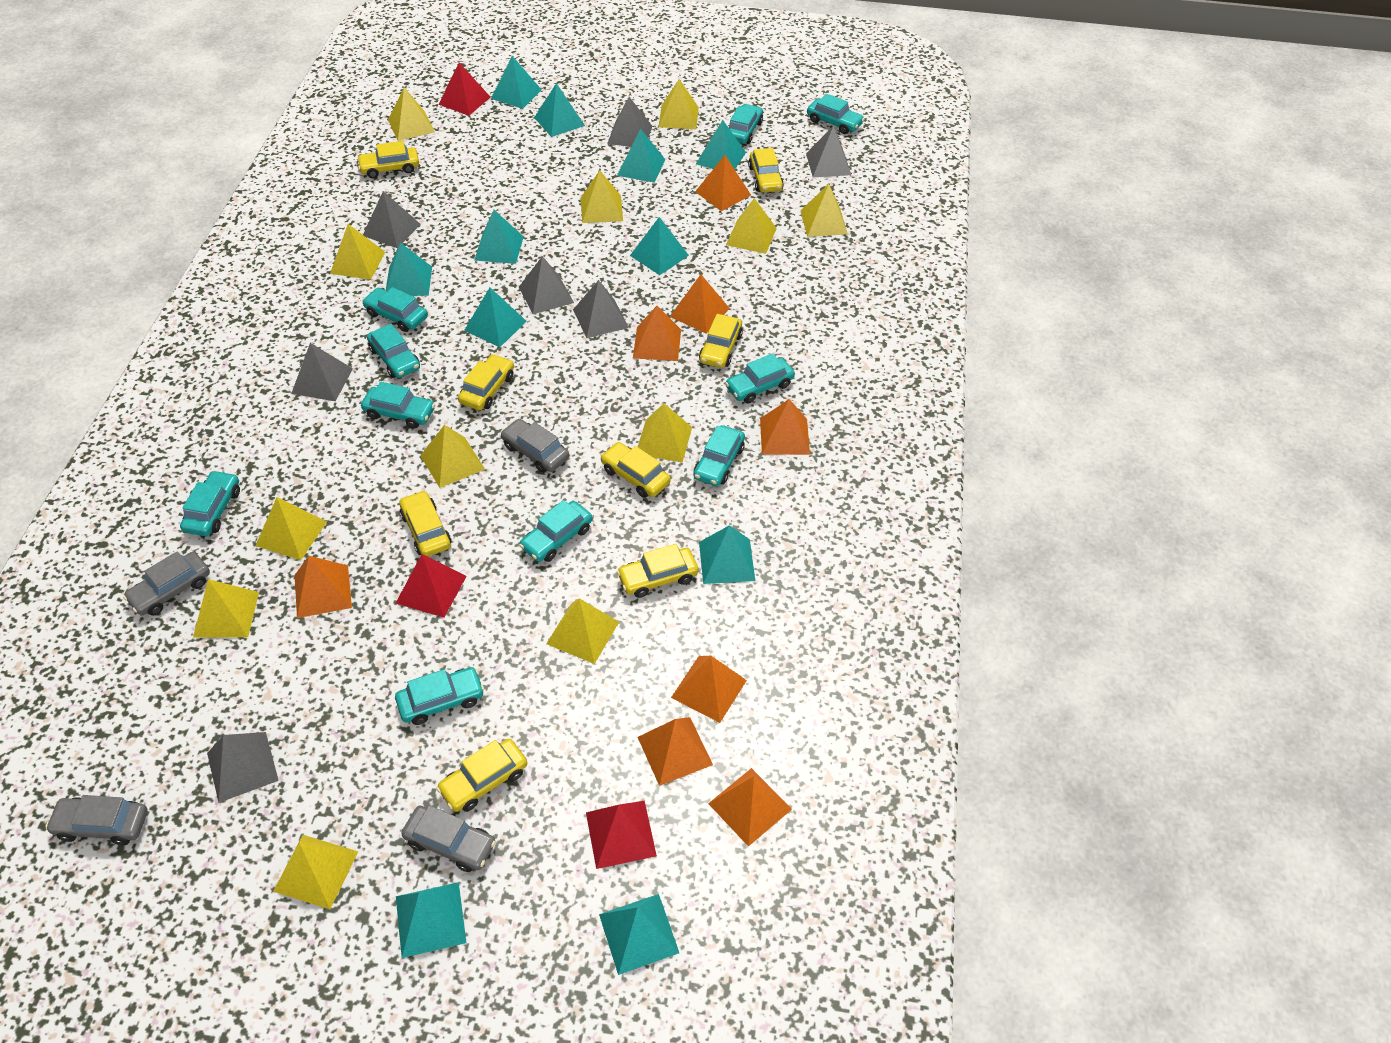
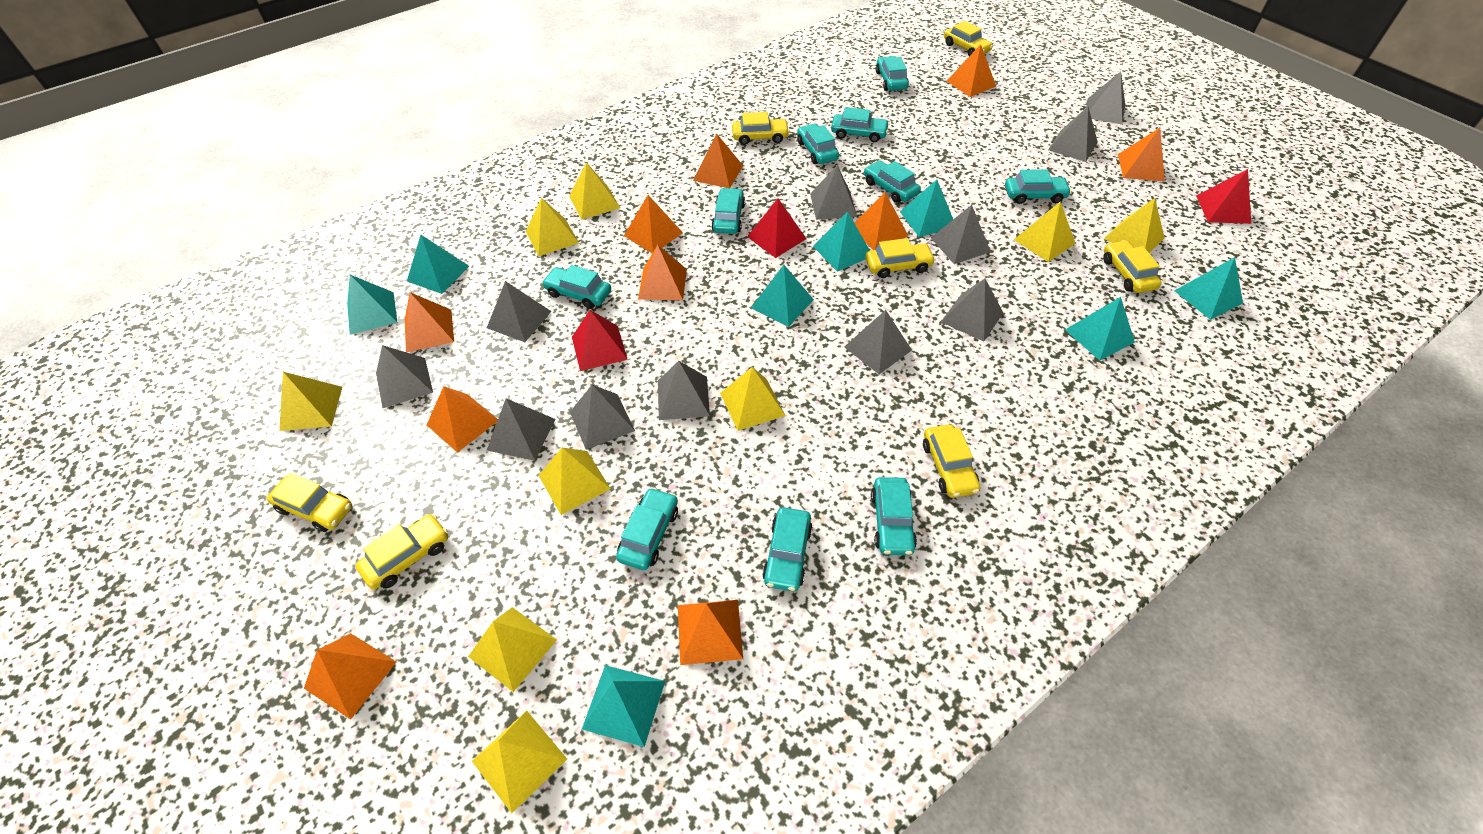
grey car: 4 -> 0
grey pyramid: 7 -> 11
orange pyramid: 8 -> 10
turquoise pyramid: 11 -> 8
yellow car: 8 -> 7
yellow pyramid: 12 -> 9

